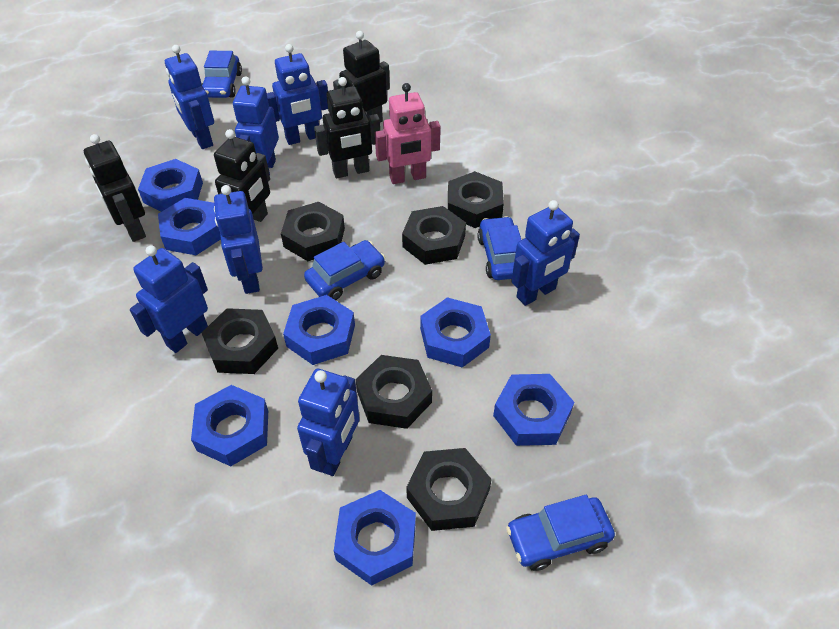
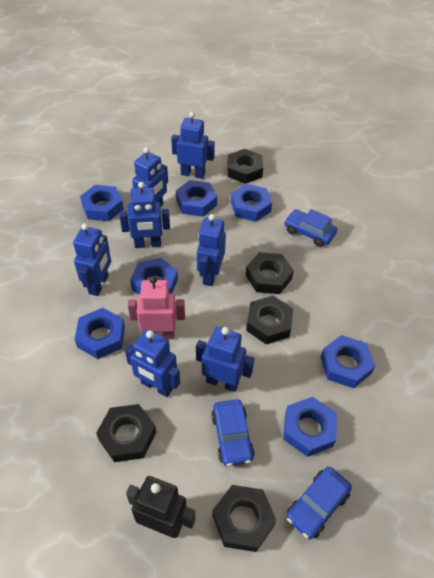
black nut: 6 -> 5
black robot: 4 -> 1
blue car: 4 -> 3

